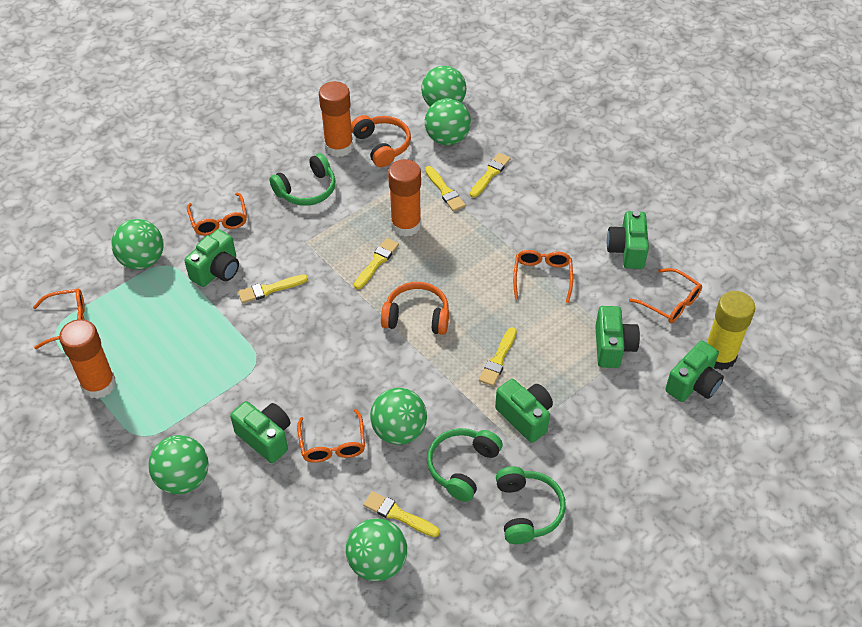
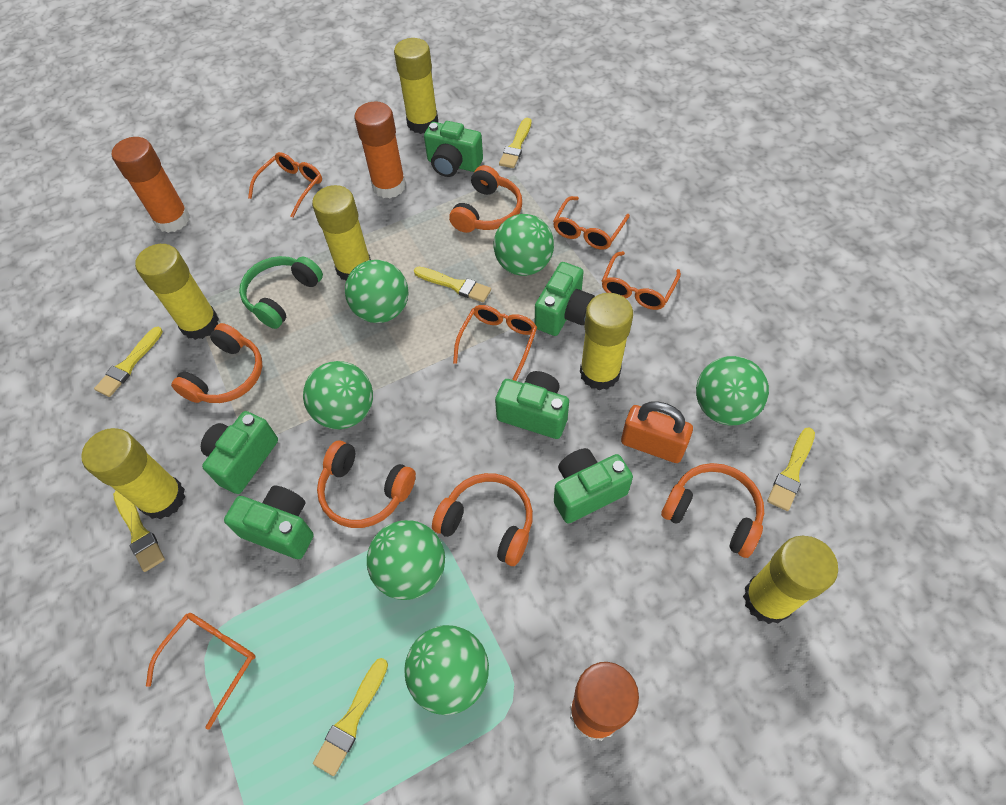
green headphones: 3 -> 1
orange headphones: 2 -> 5
orange padlock: 0 -> 1
yellow glue stick: 1 -> 6

